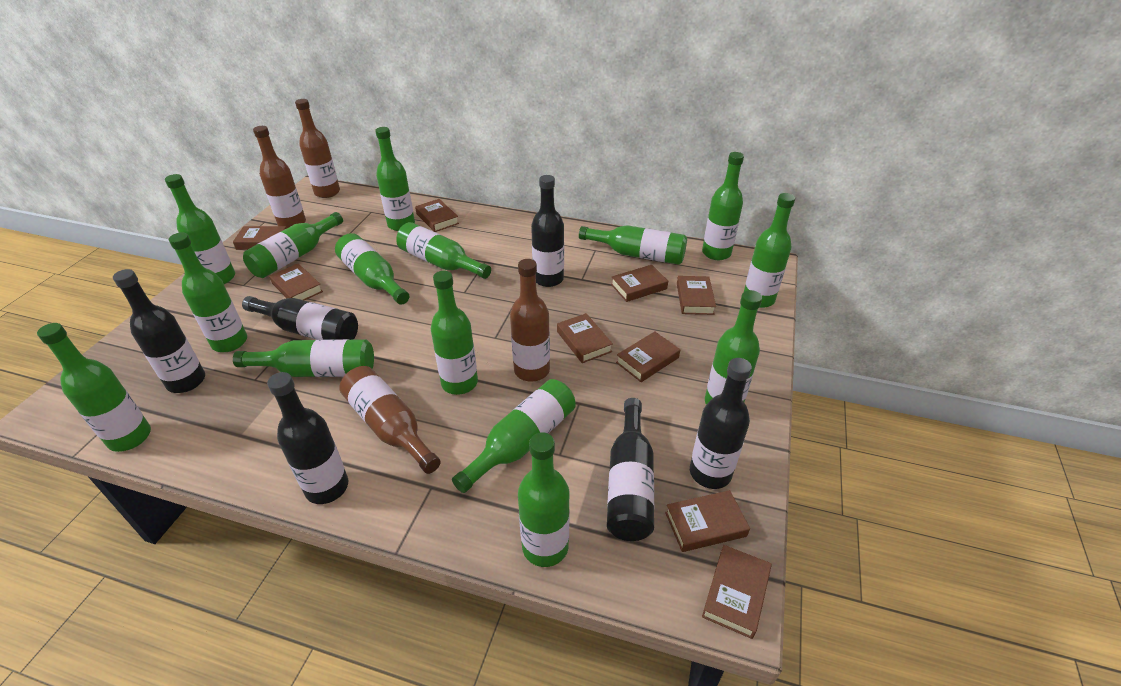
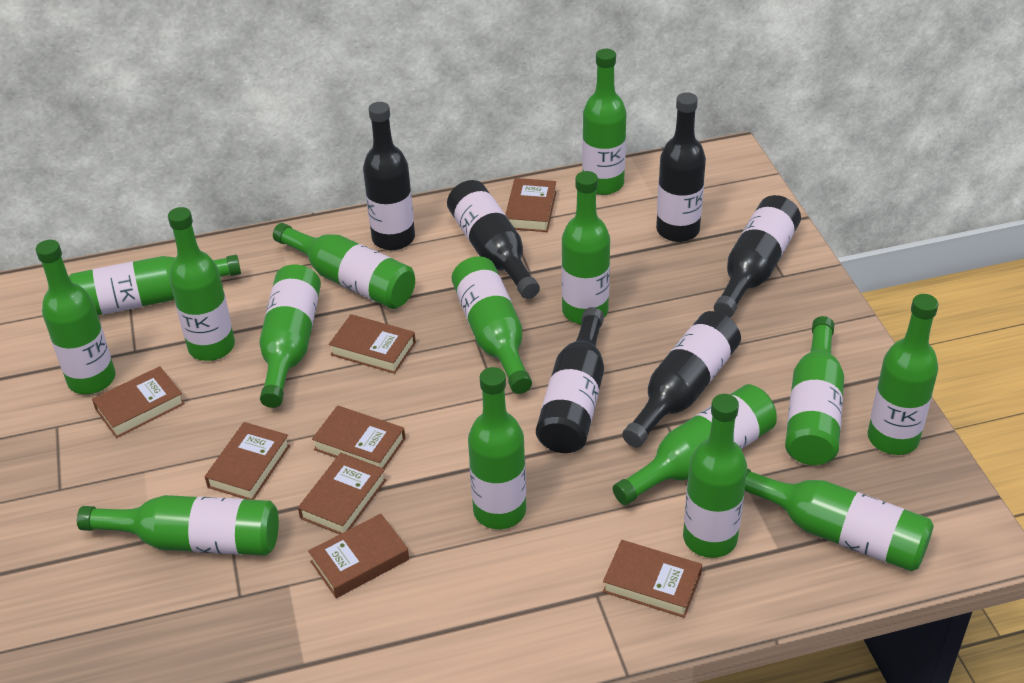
brown book: 9 -> 8
brown bottle: 4 -> 0

